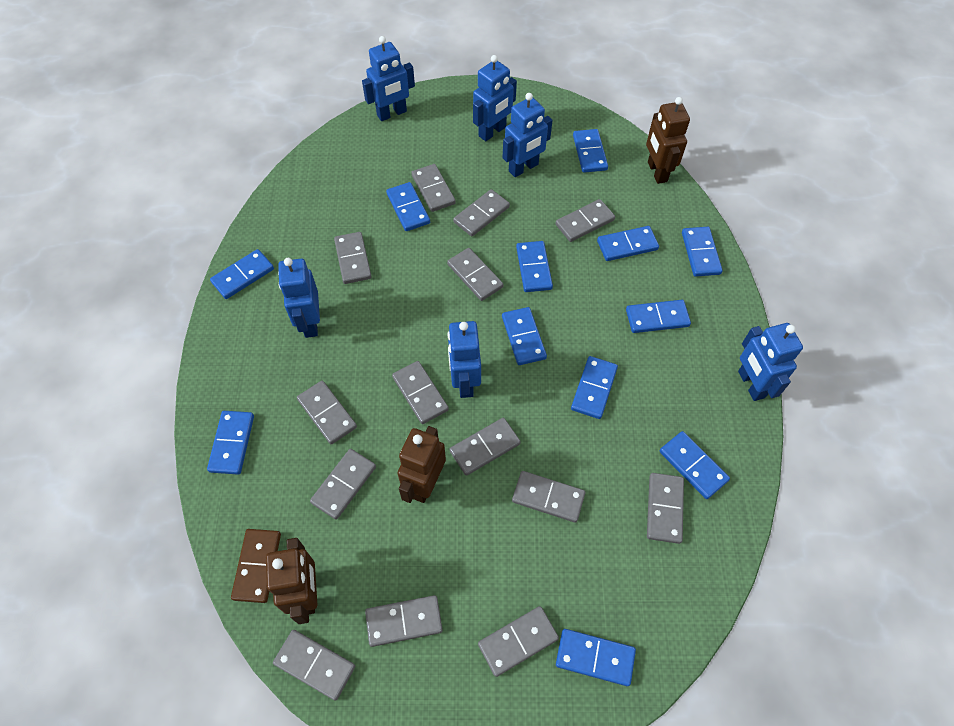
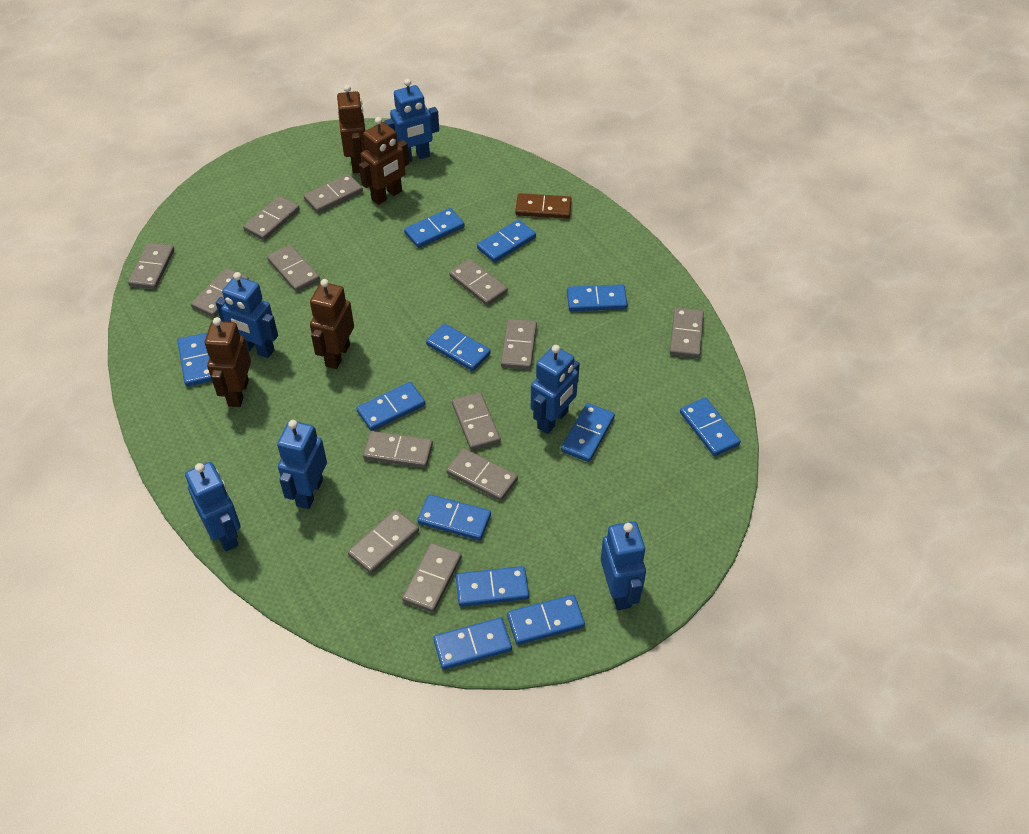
brown robot: 3 -> 4
grey domino: 14 -> 13

